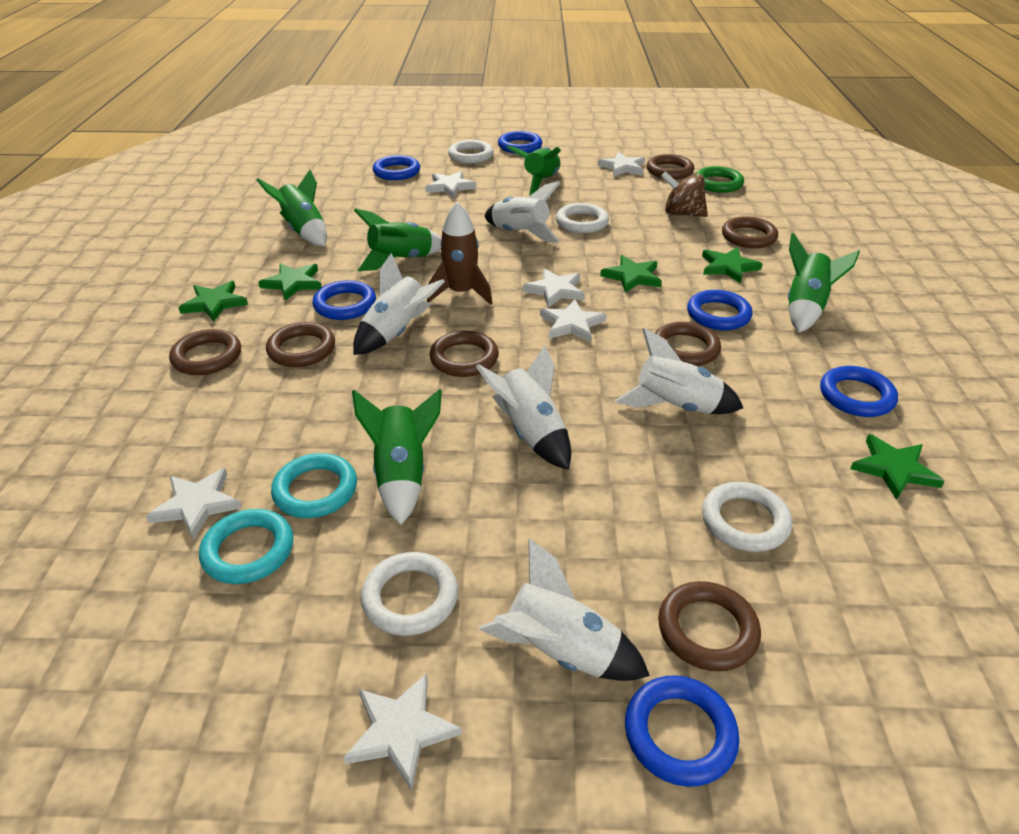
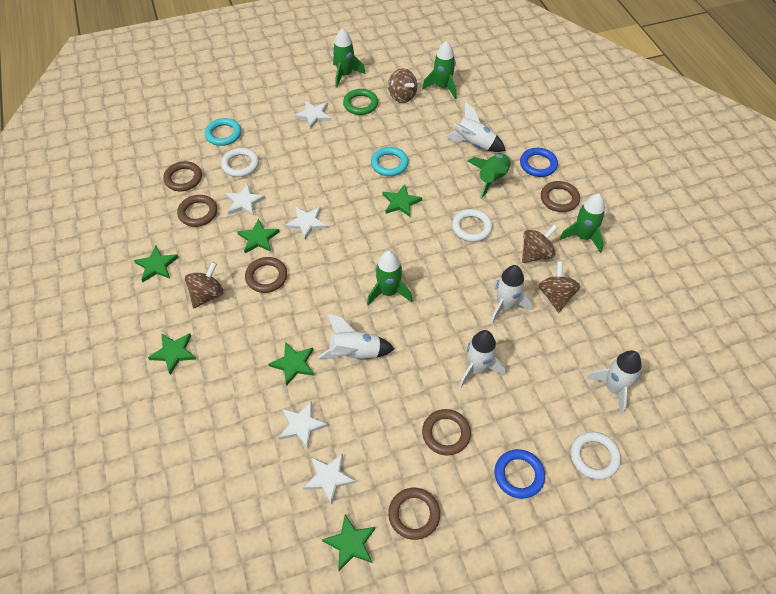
blue ring: 6 -> 2
brown ring: 7 -> 6
brown rocket: 1 -> 0
brown spinning top: 1 -> 4
green star: 5 -> 6
white ring: 4 -> 3
white star: 6 -> 5

